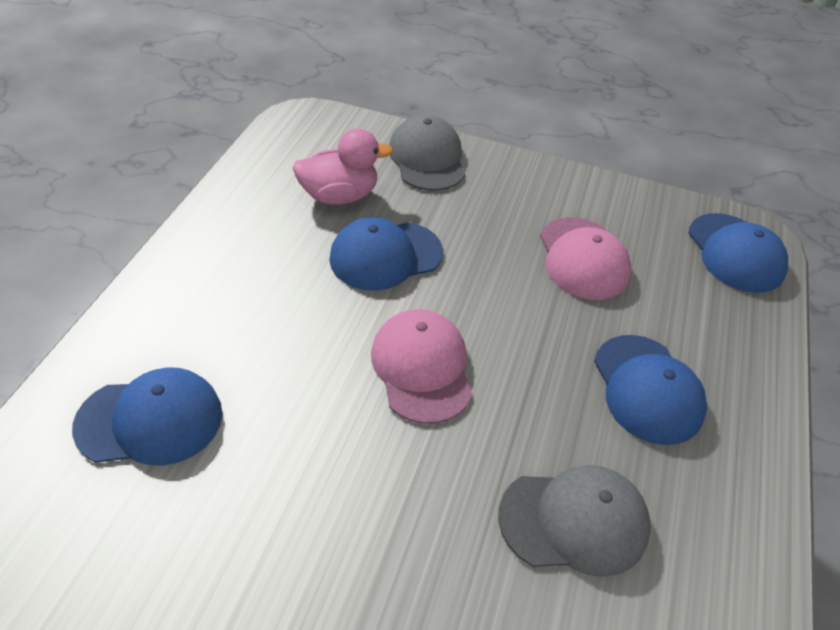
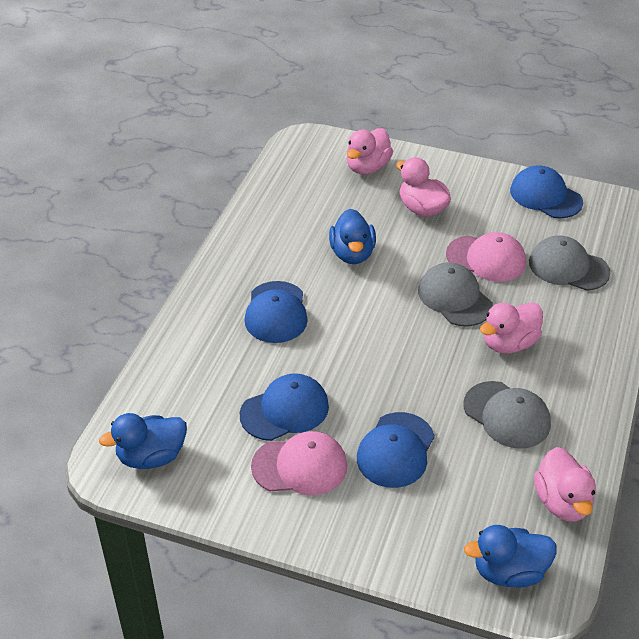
blue duck: 0 -> 3
grey cap: 2 -> 3
pink duck: 1 -> 4

